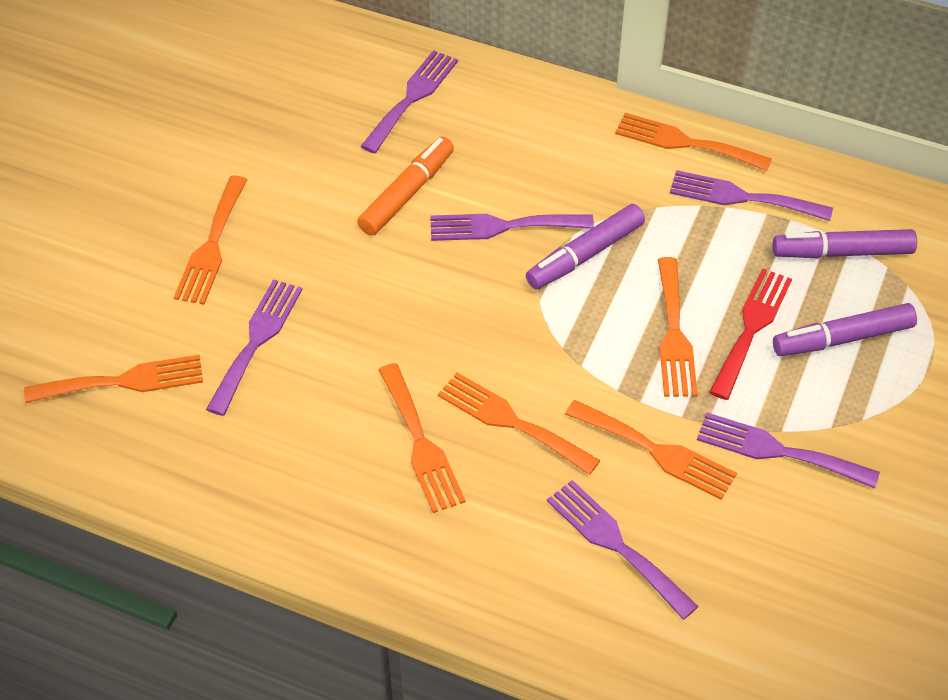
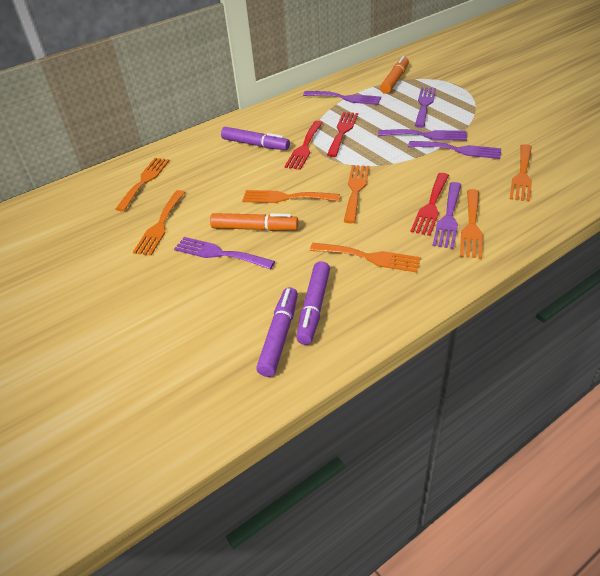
orange marker: 1 -> 2
red fork: 1 -> 3

